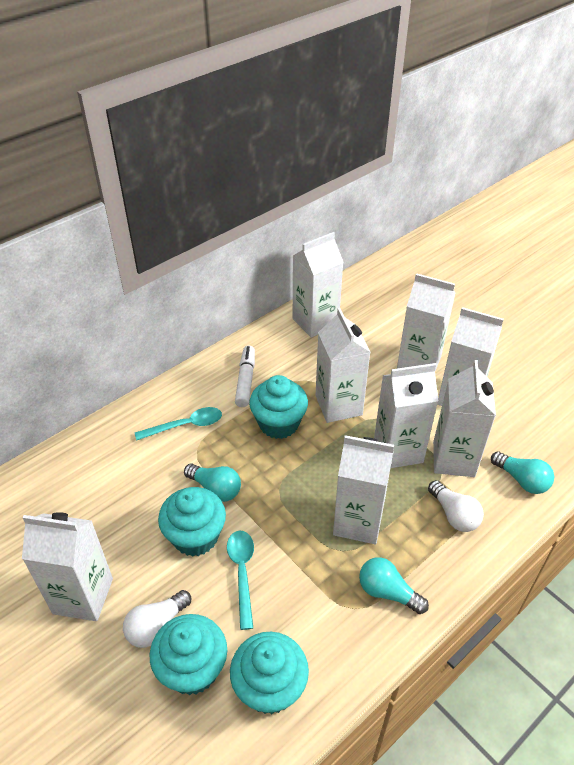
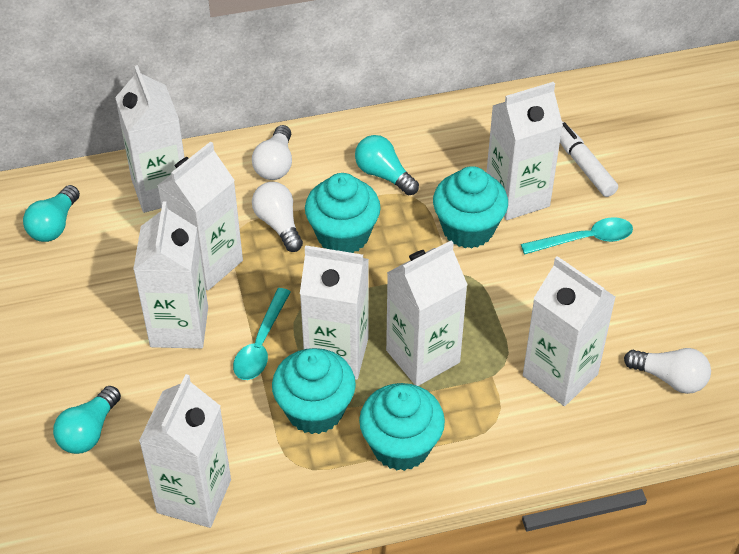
white light bulb: 2 -> 3

